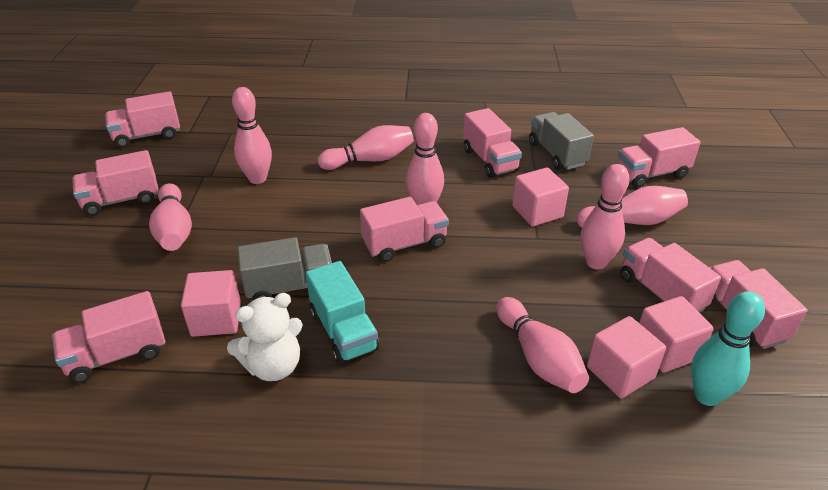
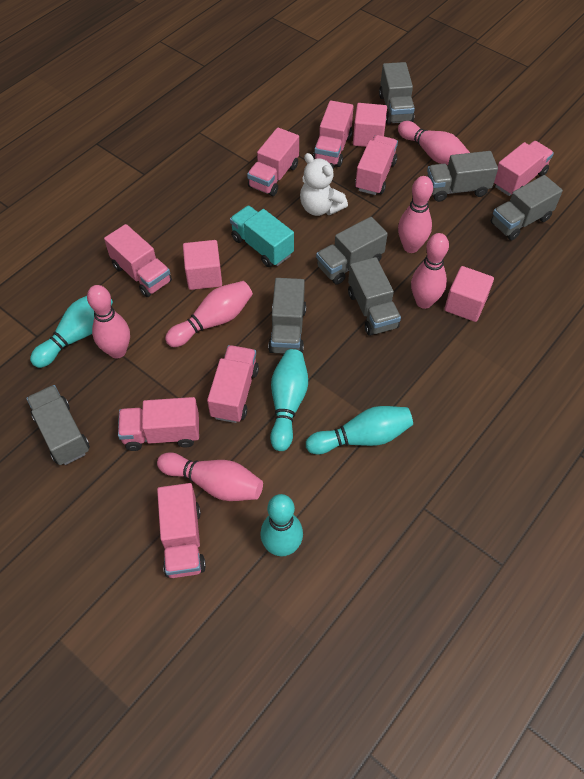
grey truck: 2 -> 7
pink bowling pin: 7 -> 6
pink cube: 4 -> 3
turquoise bowling pin: 1 -> 4

